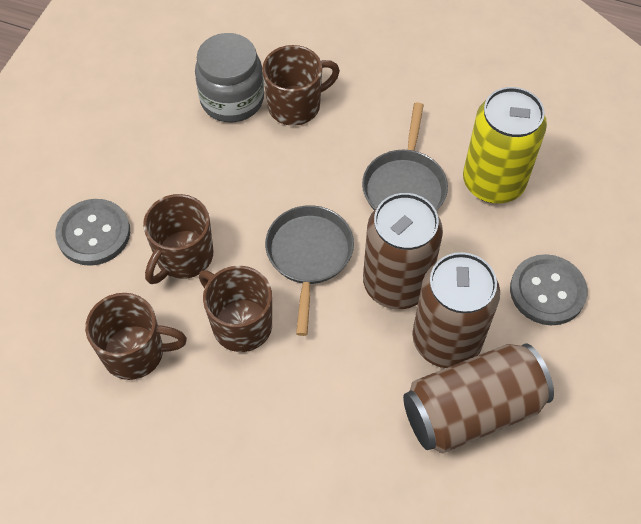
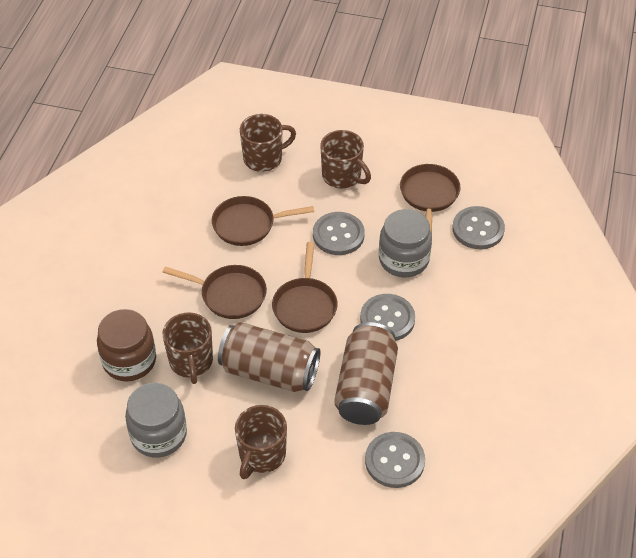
brown can: 3 -> 2
brown jar: 0 -> 1
brown pan: 0 -> 4
grey button: 2 -> 4
grey jar: 1 -> 2
grey pan: 2 -> 0
yellow can: 1 -> 0

